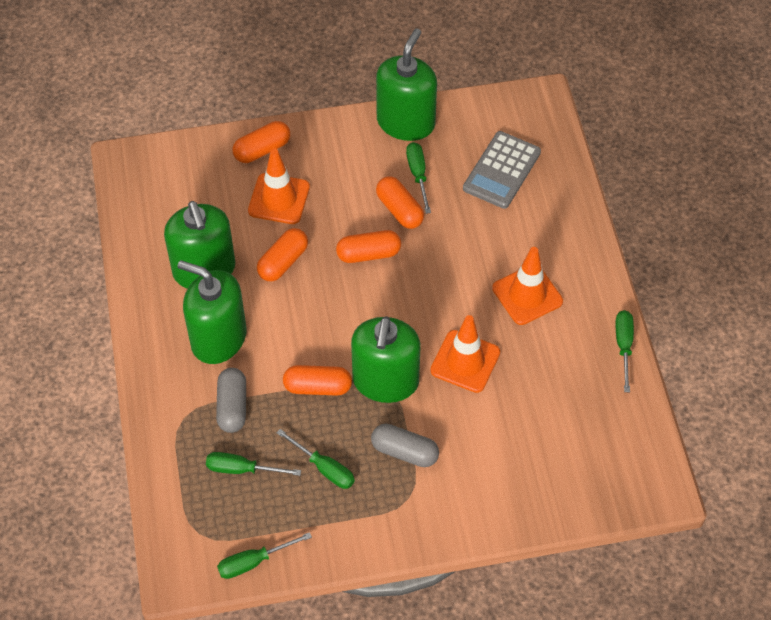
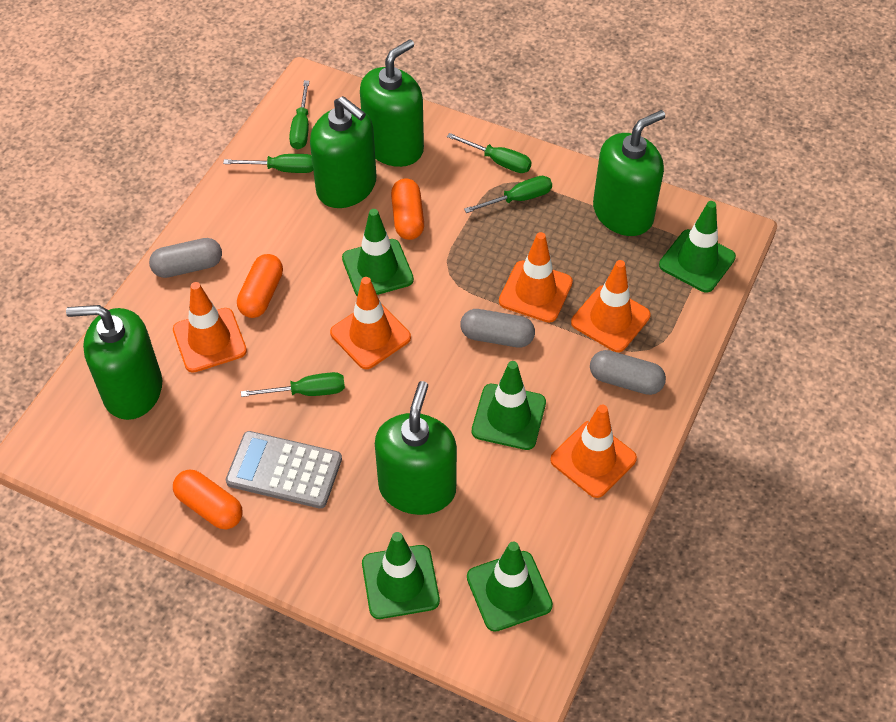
green soap dispenser: 4 -> 5
green traffic cone: 0 -> 5
grey capsule: 2 -> 3
orange capsule: 5 -> 3
orange traffic cone: 3 -> 5

